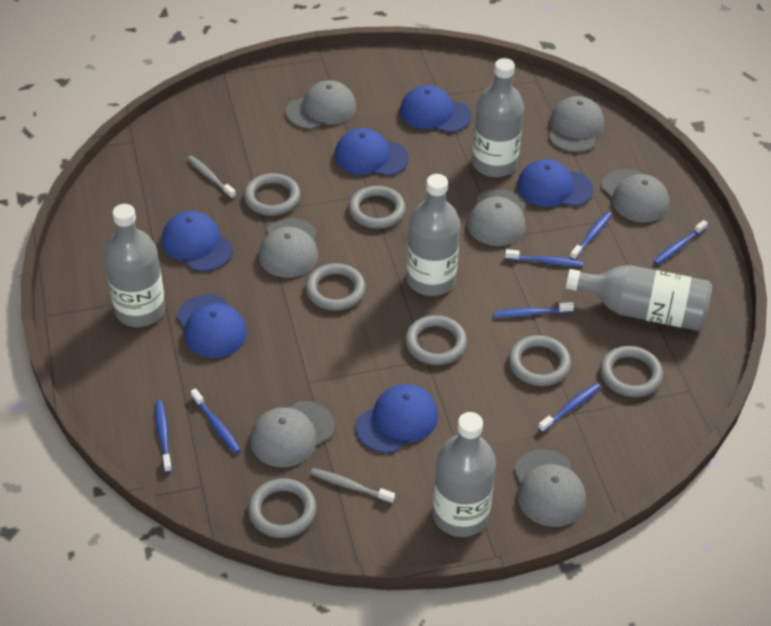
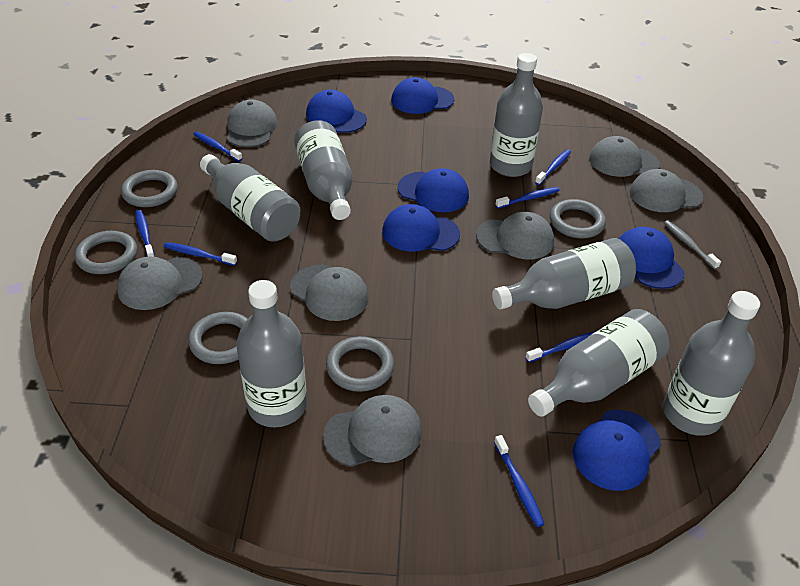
grey bottle: 5 -> 7
grey ring: 7 -> 5
grey toothbrush: 2 -> 1

